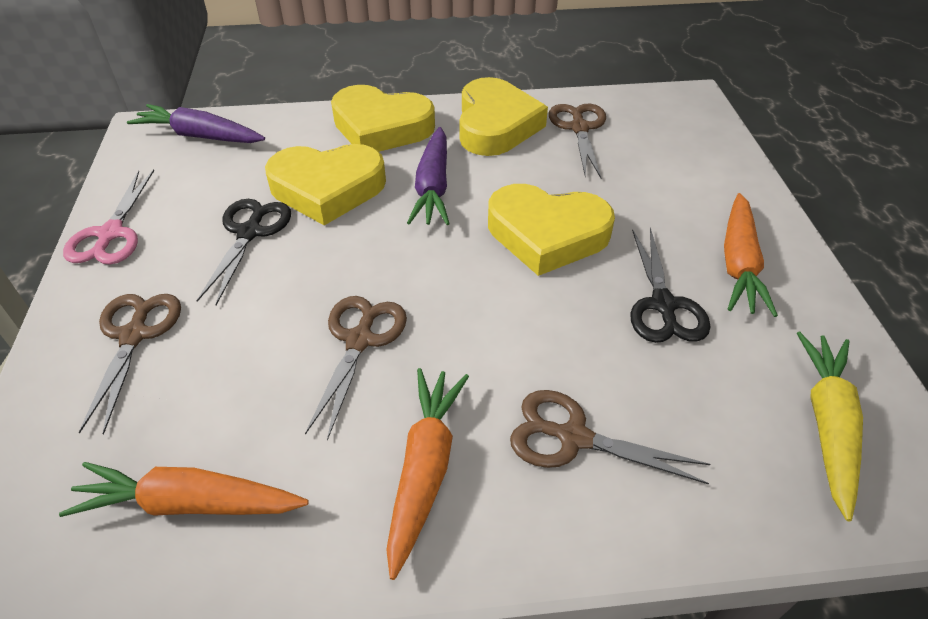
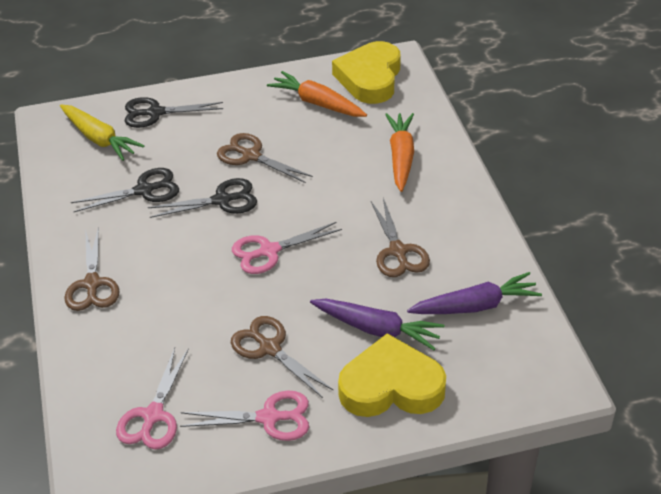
black scissors: 2 -> 3
orange carrot: 3 -> 2
pink scissors: 1 -> 3
yellow heart: 4 -> 2

